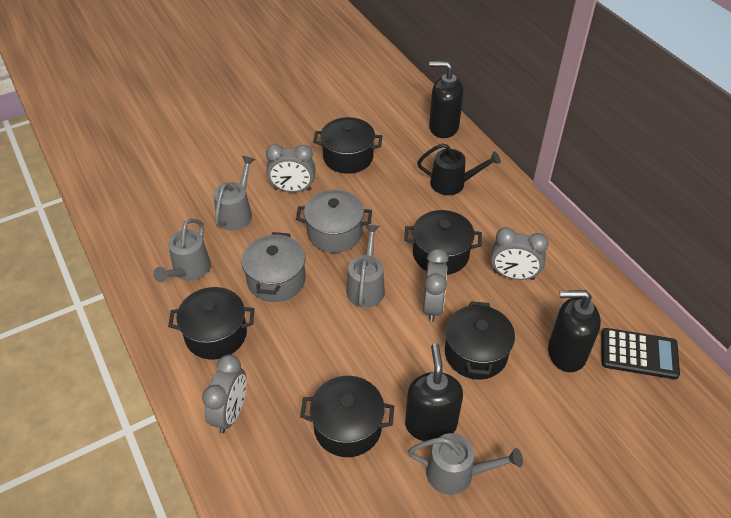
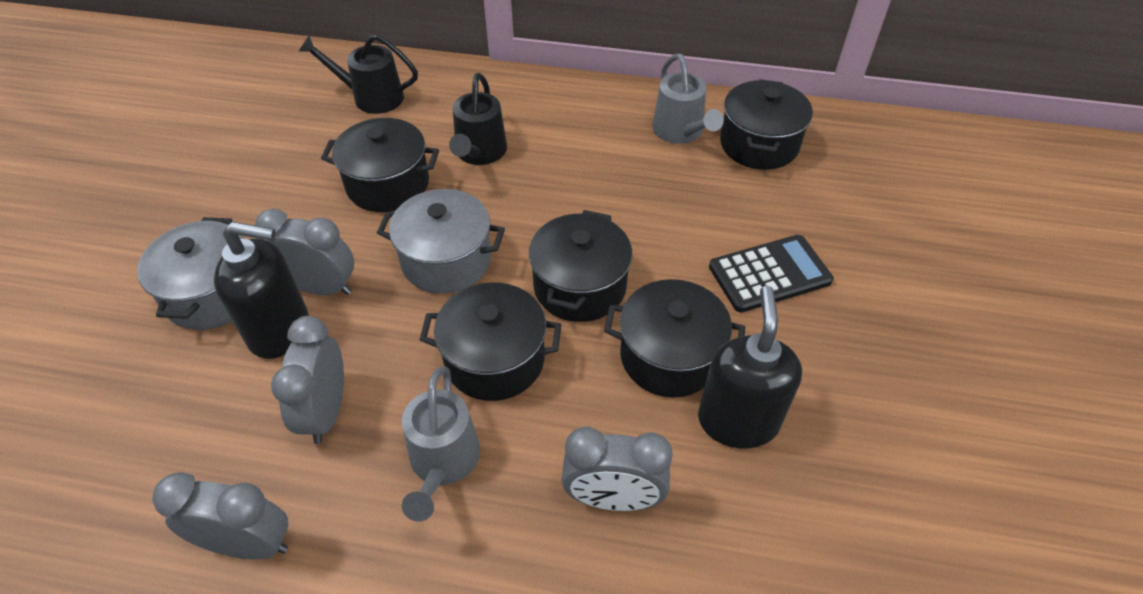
black soap dispenser: 3 -> 2
black watering can: 1 -> 2
grey watering can: 4 -> 2

